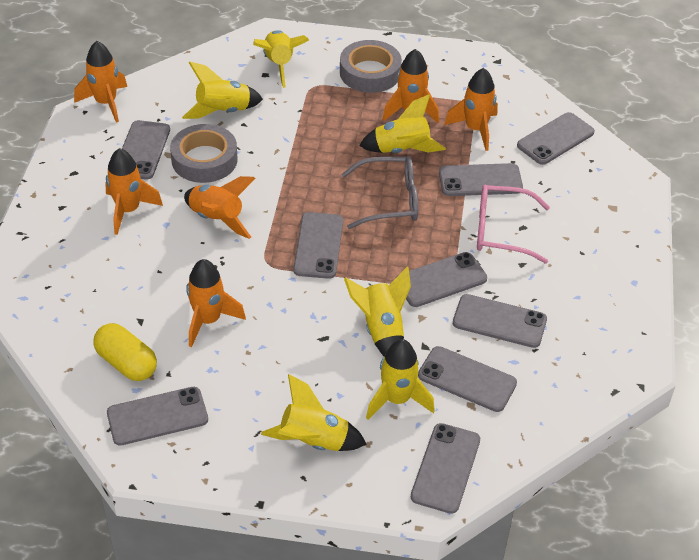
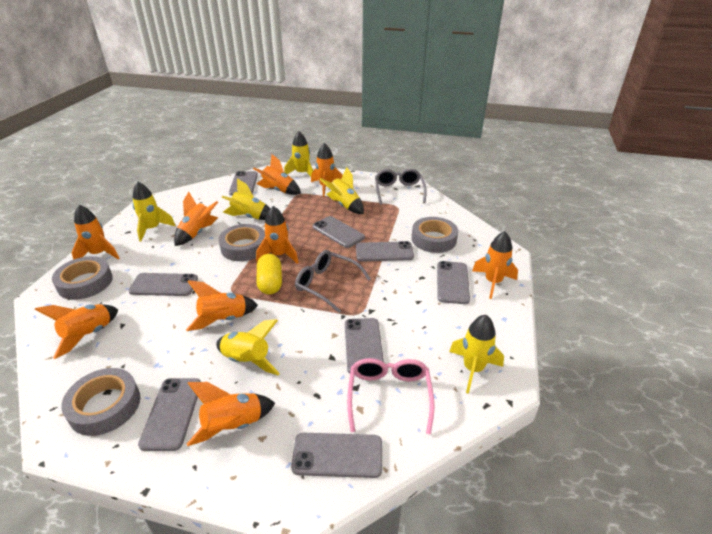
grey glasses: 1 -> 2
grey phone: 9 -> 8
grey tape: 2 -> 4
orange rocket: 6 -> 9

